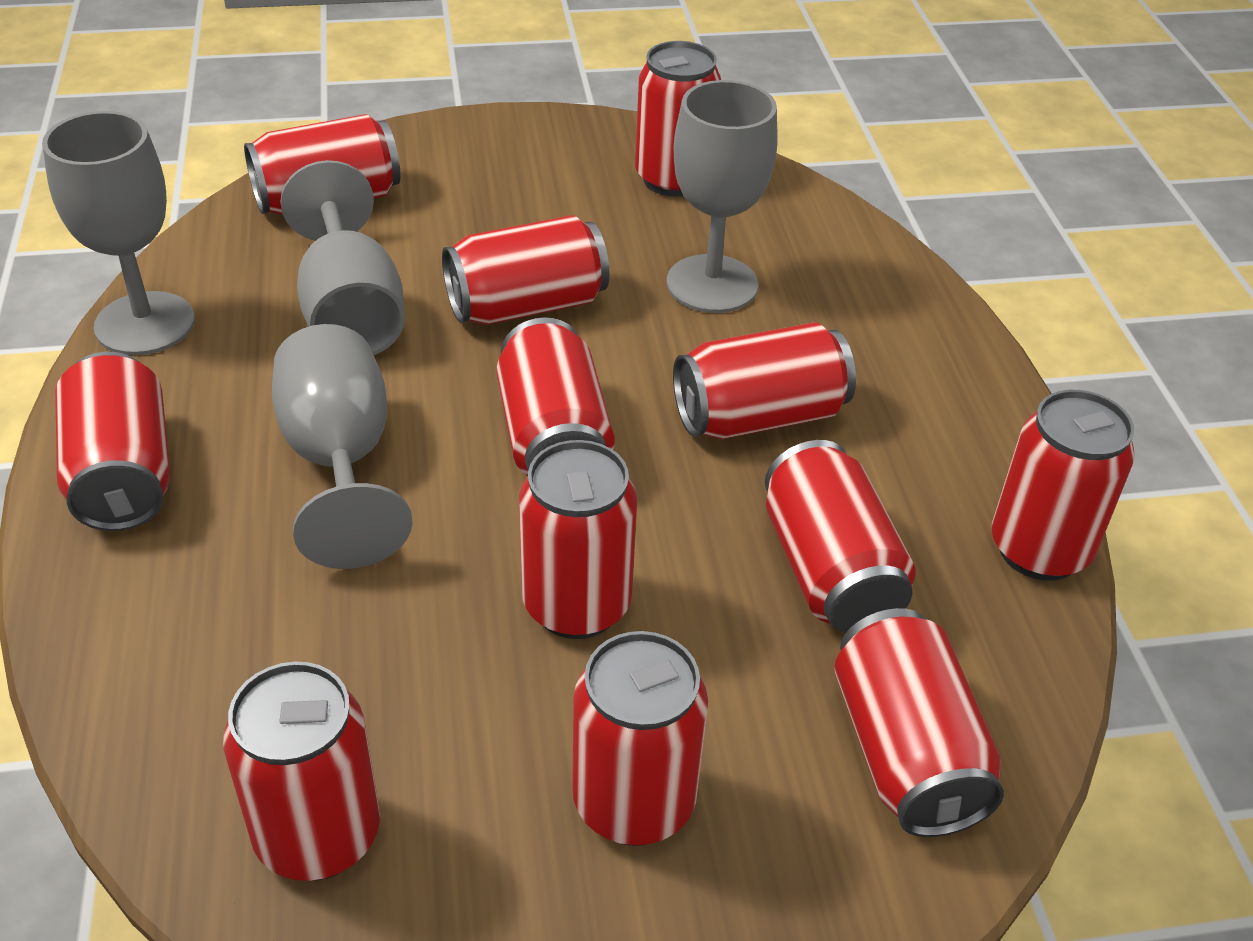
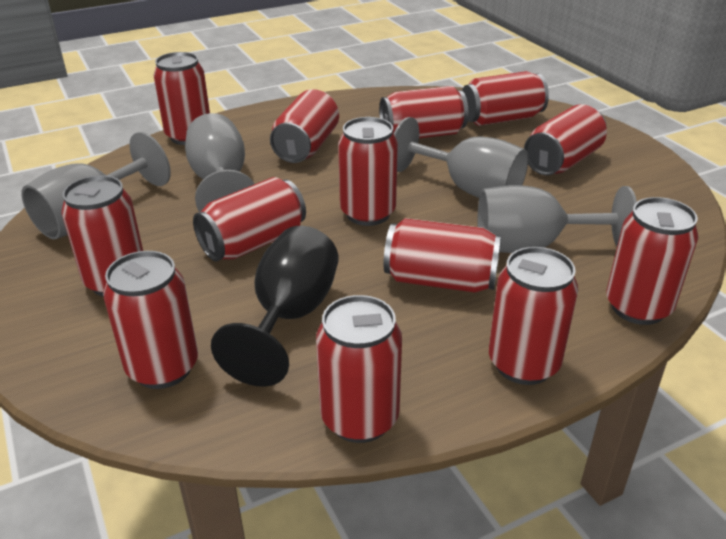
black goblet: 0 -> 1
red can: 12 -> 13

